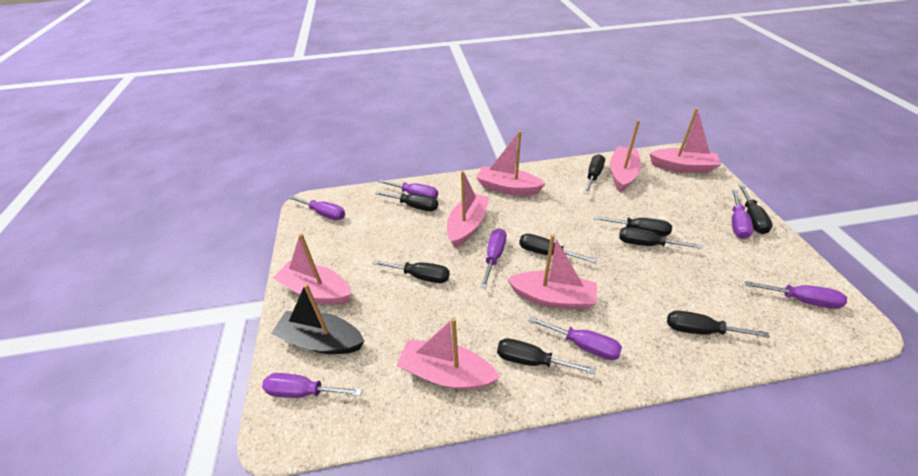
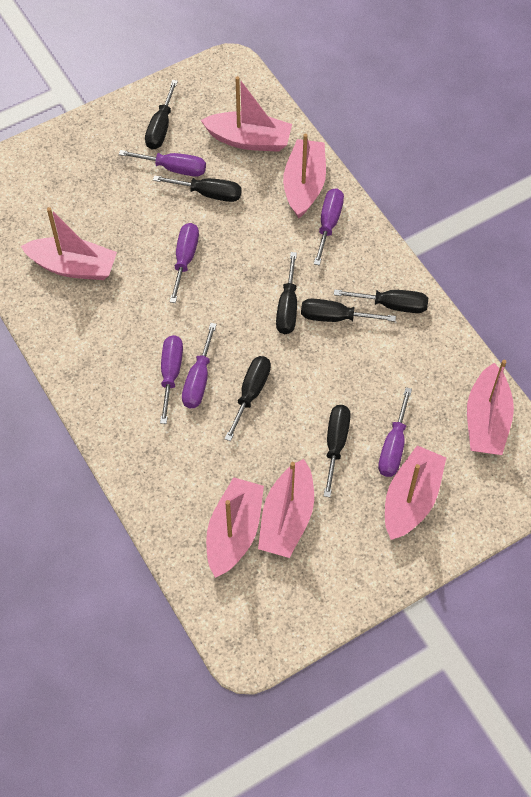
black boat: 1 -> 0
black screwdriver: 9 -> 7
purple screwdriver: 7 -> 6

